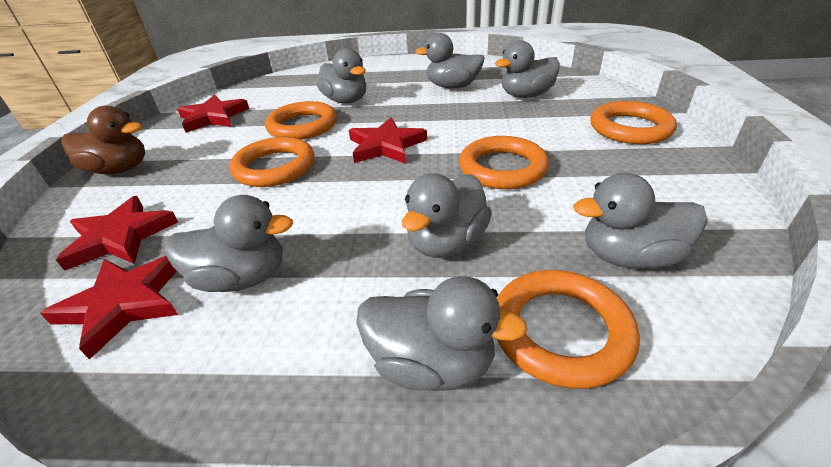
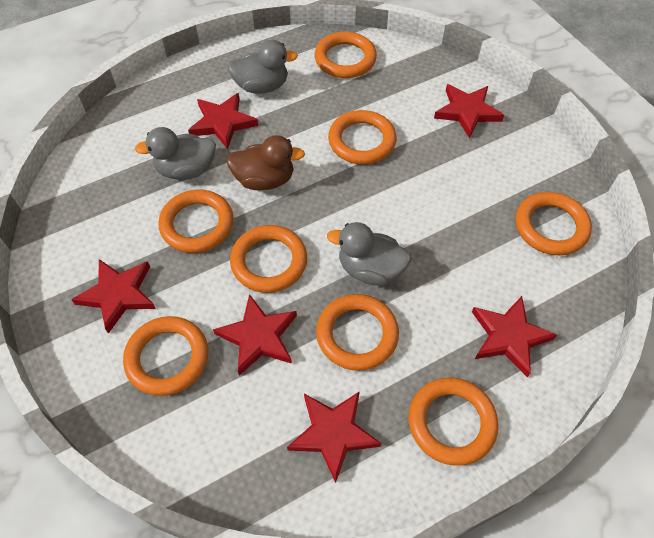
grey duck: 7 -> 3
orange ring: 5 -> 8
red star: 4 -> 6

